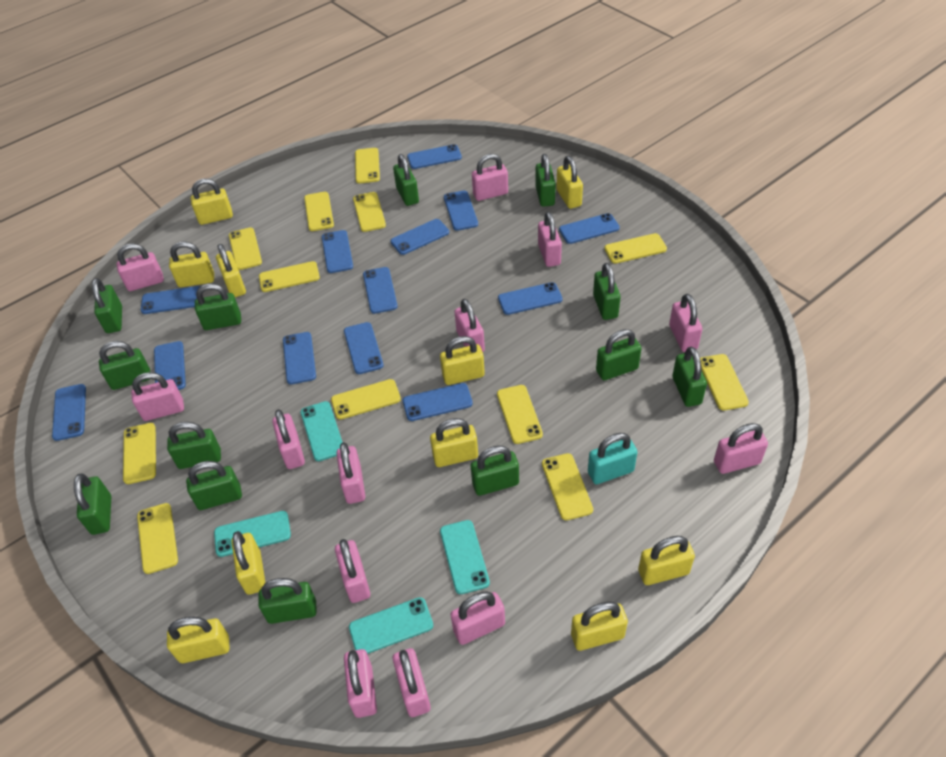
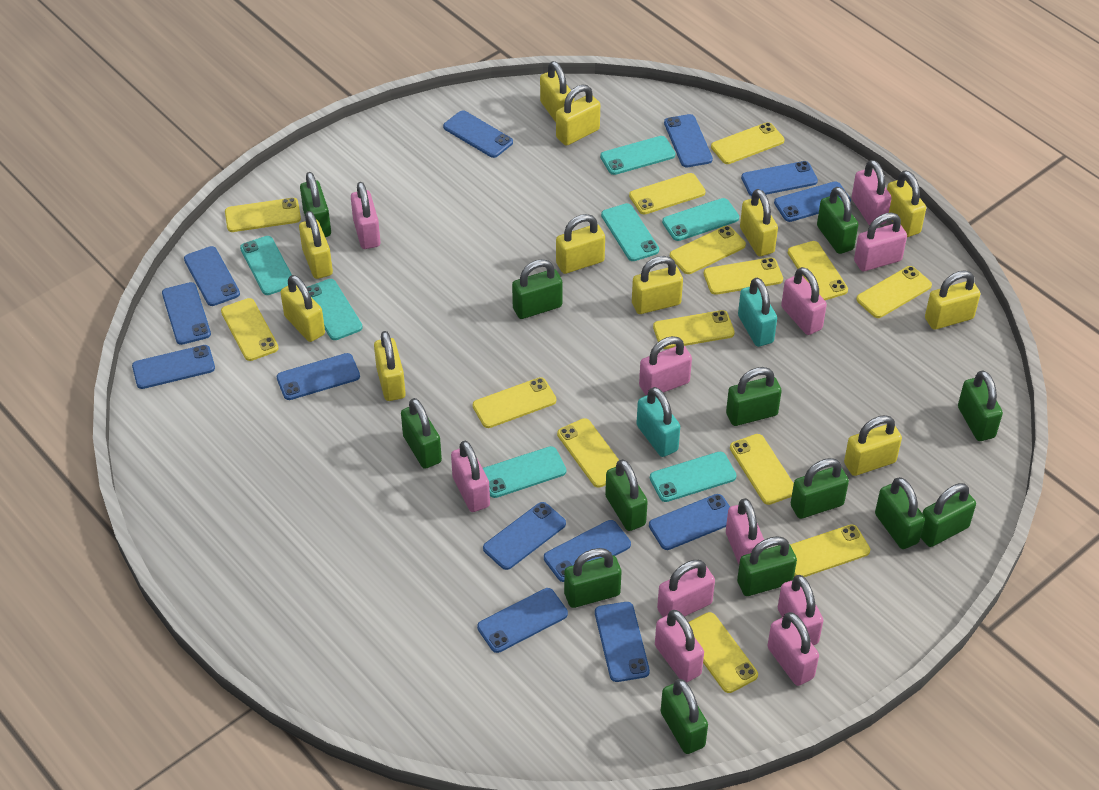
pink padlock: 13 -> 11
turquoise padlock: 1 -> 2
turquoise phone: 4 -> 7
yellow padlock: 10 -> 11
yellow phone: 12 -> 14

